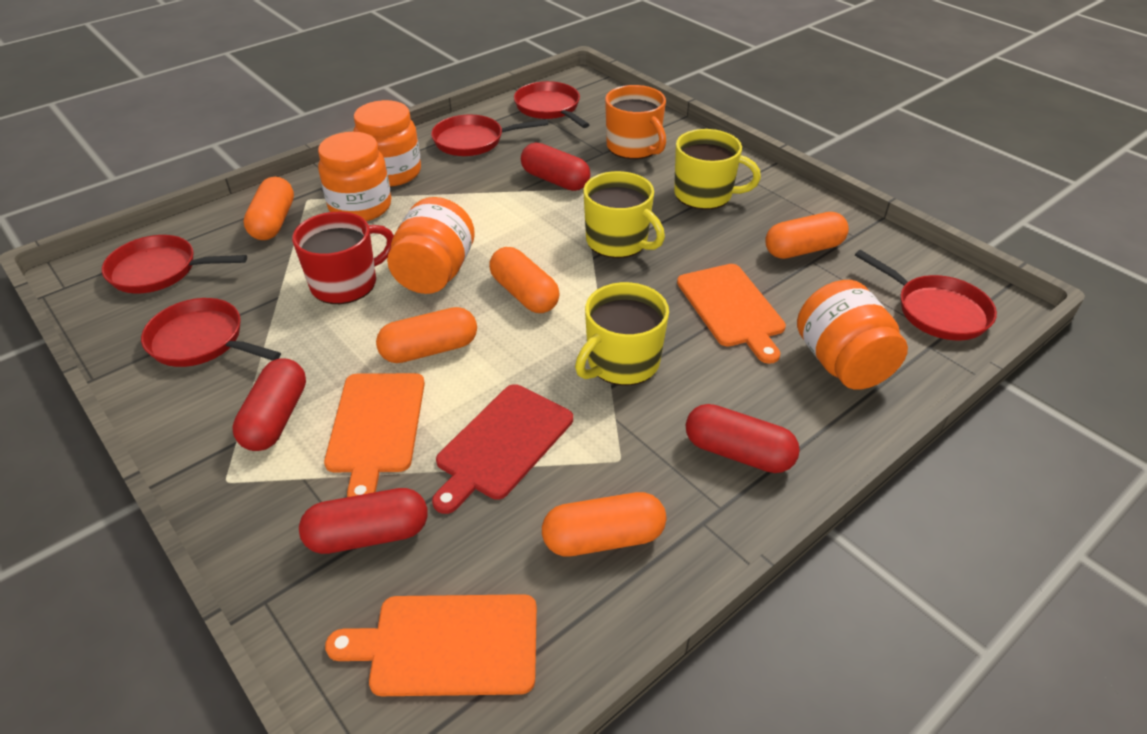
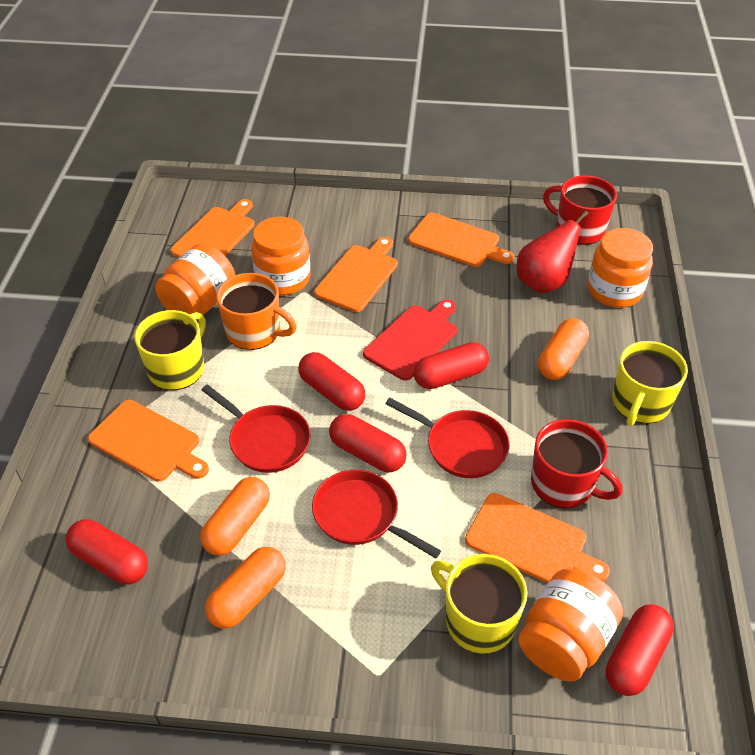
orange capsule: 5 -> 3
orange cutting board: 3 -> 5
red capsule: 4 -> 5
red mug: 1 -> 2
red pan: 5 -> 3
red pear: 0 -> 1

